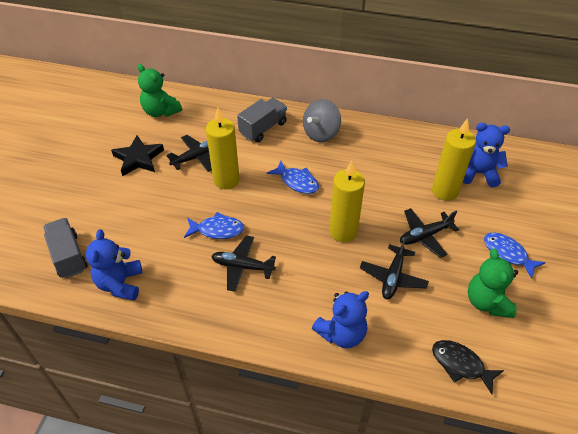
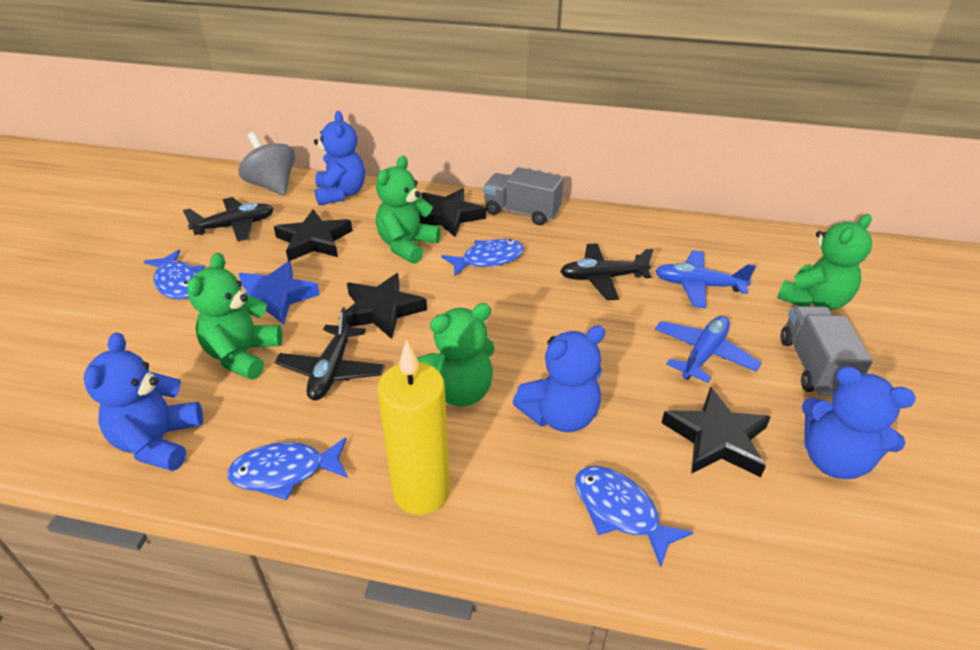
black fish: 1 -> 0
black plane: 4 -> 3
black star: 1 -> 4
blue fish: 3 -> 4
blue plane: 0 -> 2
blue star: 0 -> 1
blue teddy bear: 3 -> 4
green teddy bear: 2 -> 4
yellow candle: 3 -> 1

